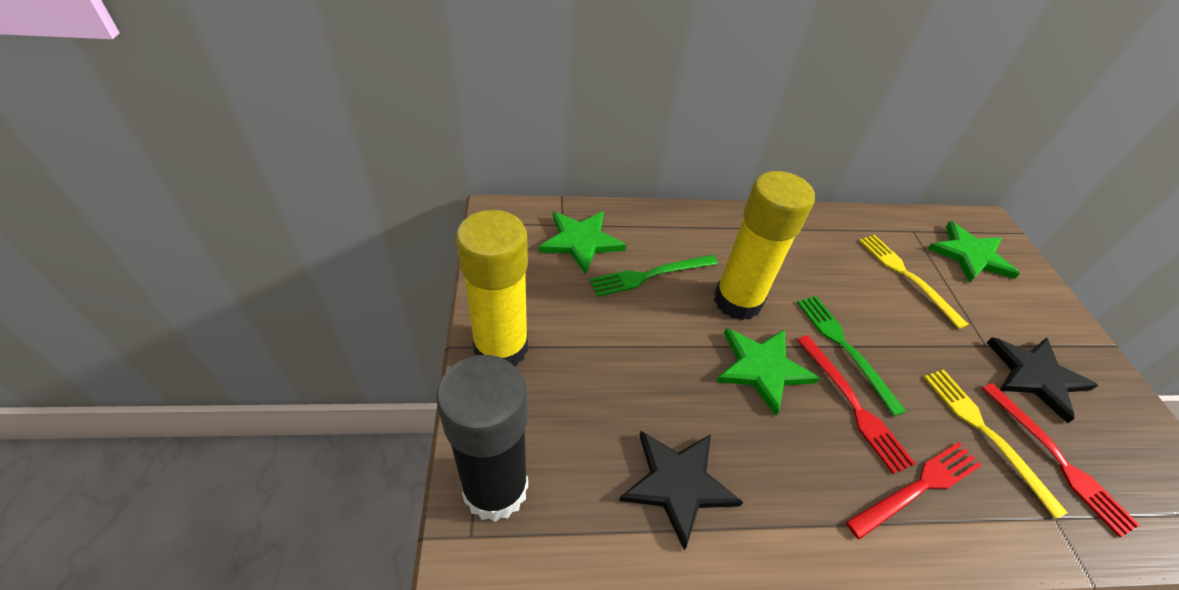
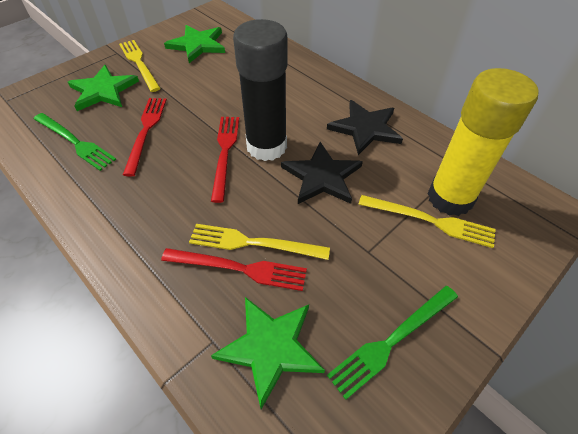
yellow fork: 2 -> 3
yellow glue stick: 2 -> 1

